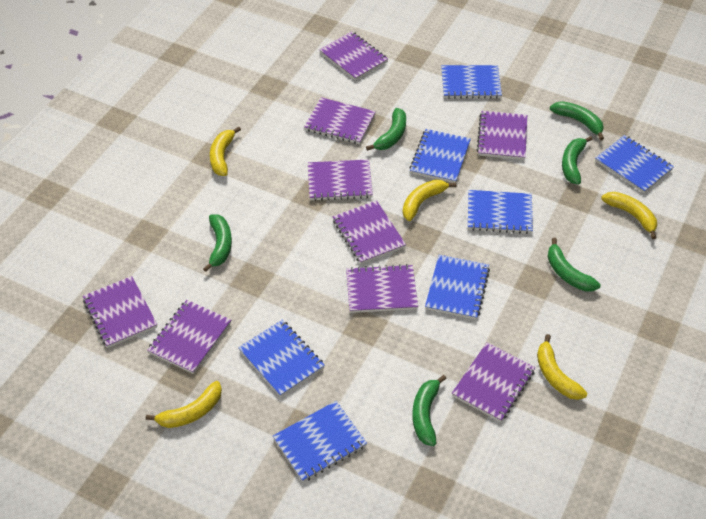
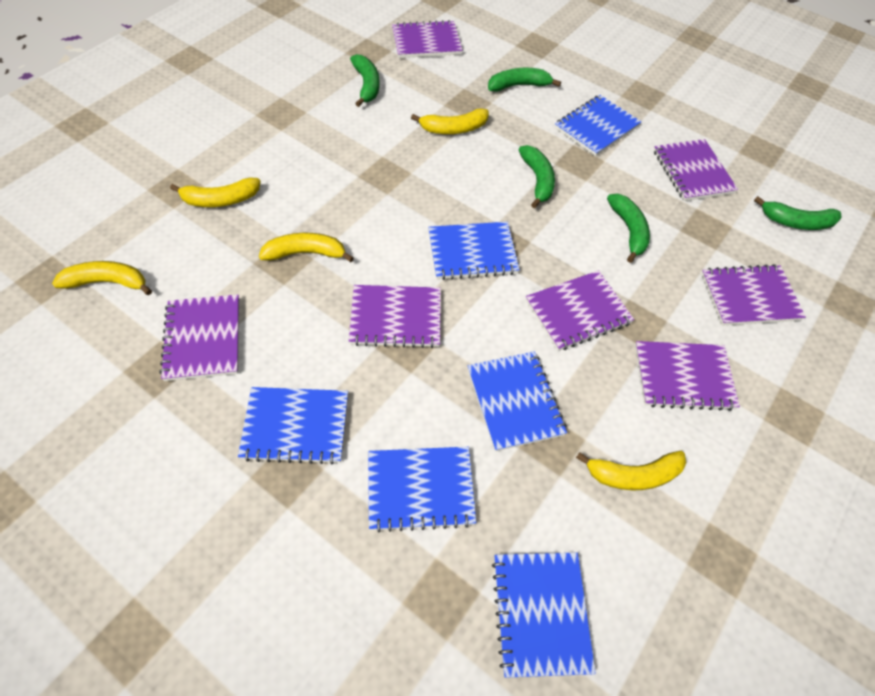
blue notebook: 7 -> 6
green banana: 6 -> 5
purple notebook: 9 -> 7

